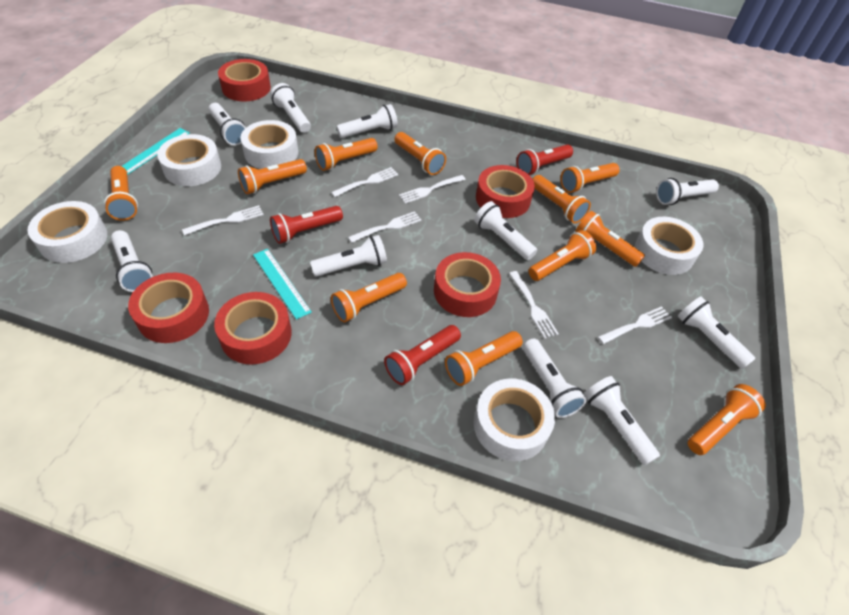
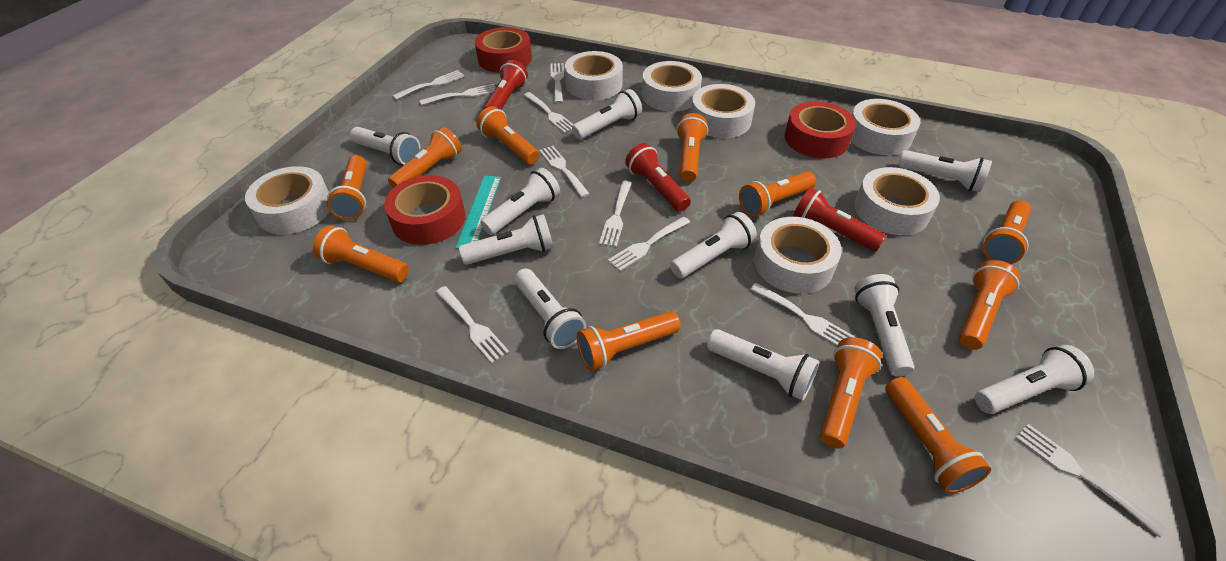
red tape: 5 -> 3
turquoise ruler: 2 -> 1
white fork: 6 -> 10
white tape: 5 -> 7

